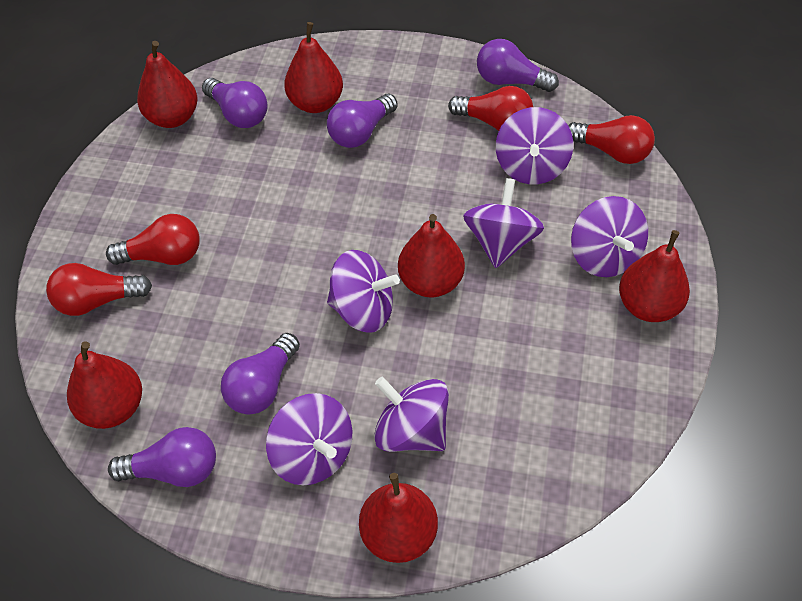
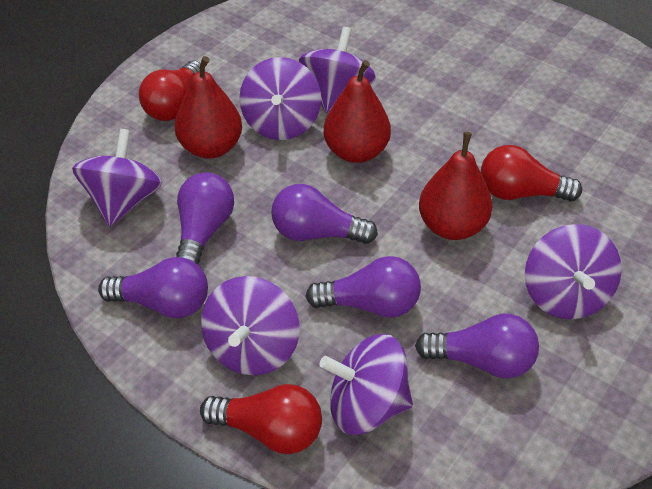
red light bulb: 4 -> 3
red pear: 6 -> 3

